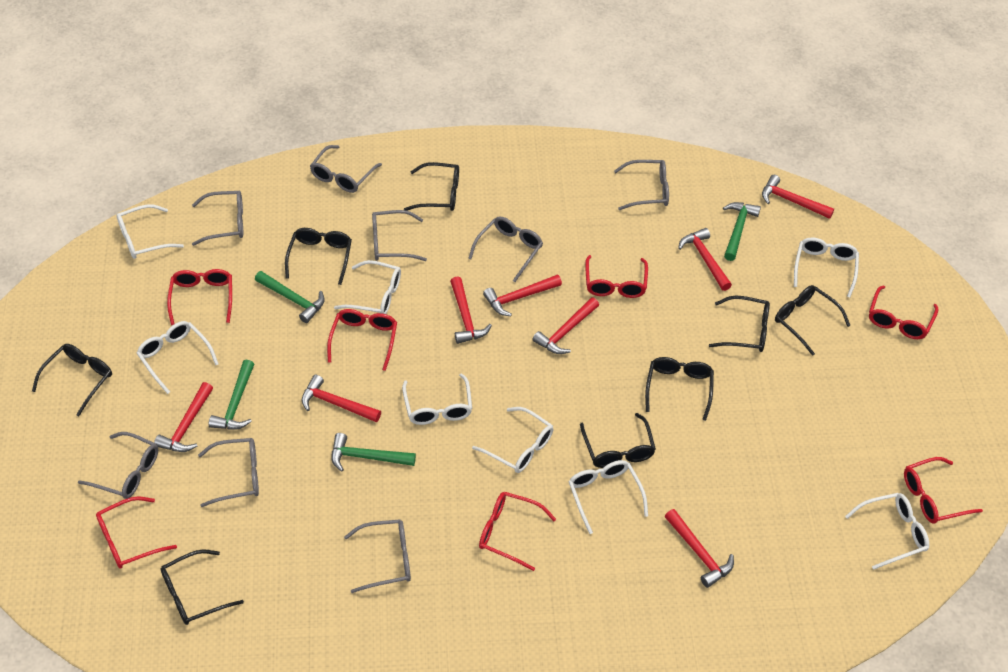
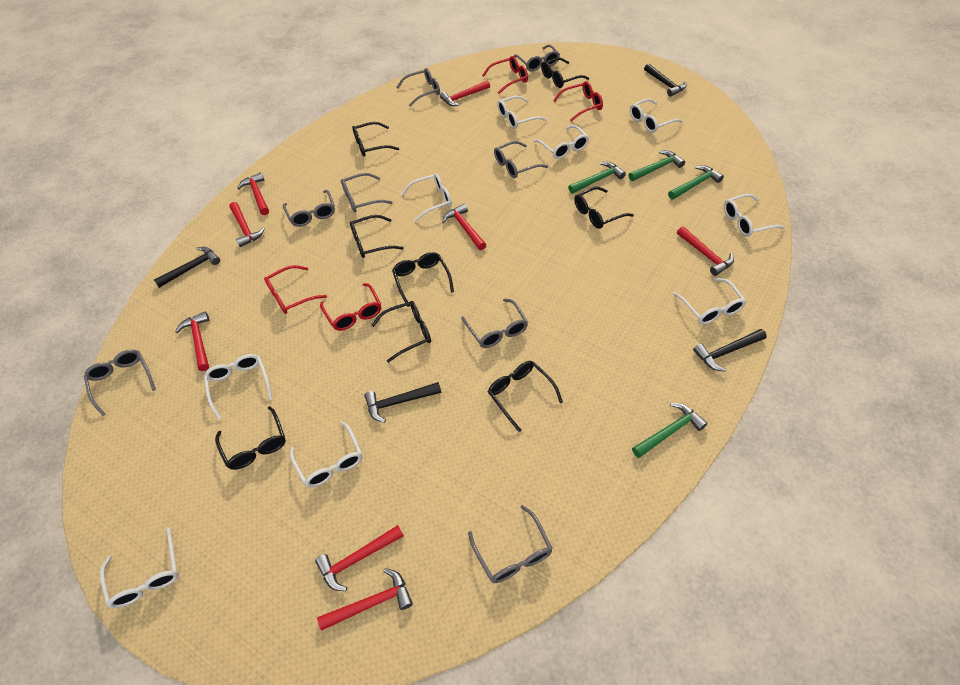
black hammer: 0 -> 4
red glasses: 7 -> 4
white glasses: 8 -> 9

